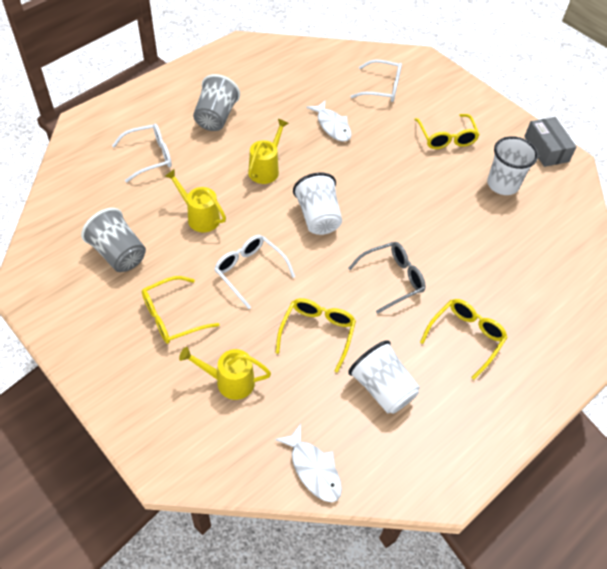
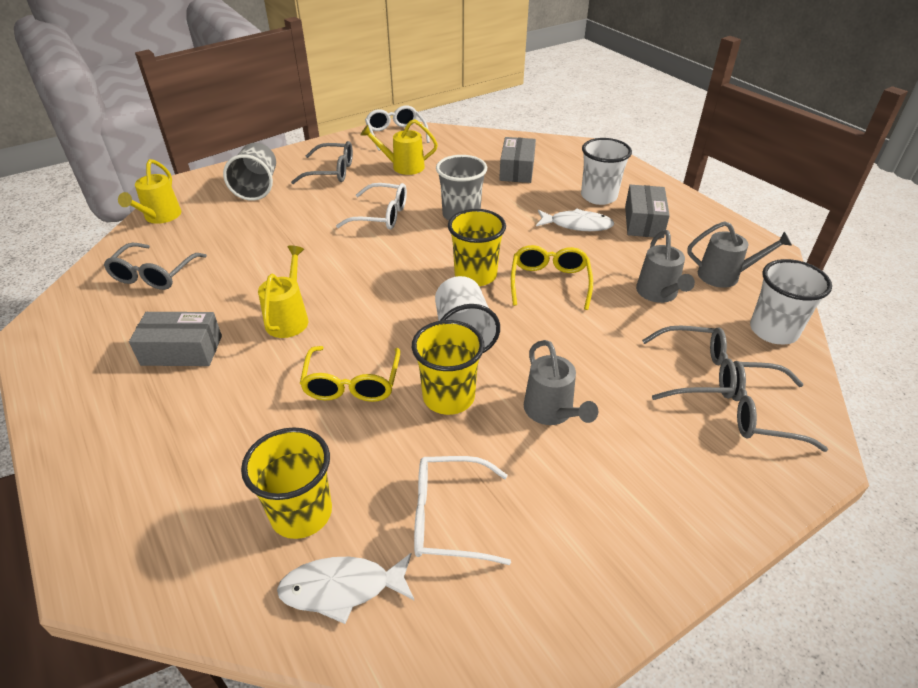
grey box: 1 -> 3
grey glasses: 1 -> 4
grey watering can: 0 -> 3
yellow cup: 0 -> 3
yellow glasses: 4 -> 2

